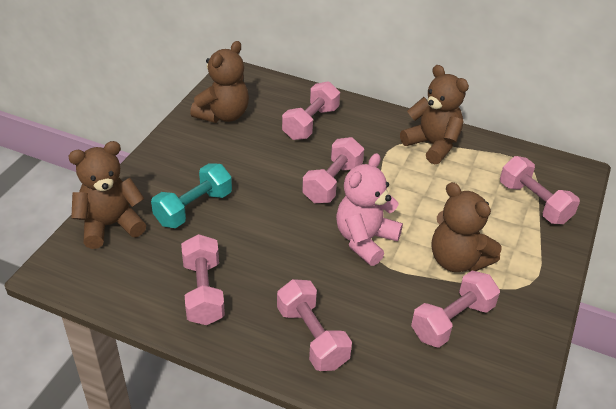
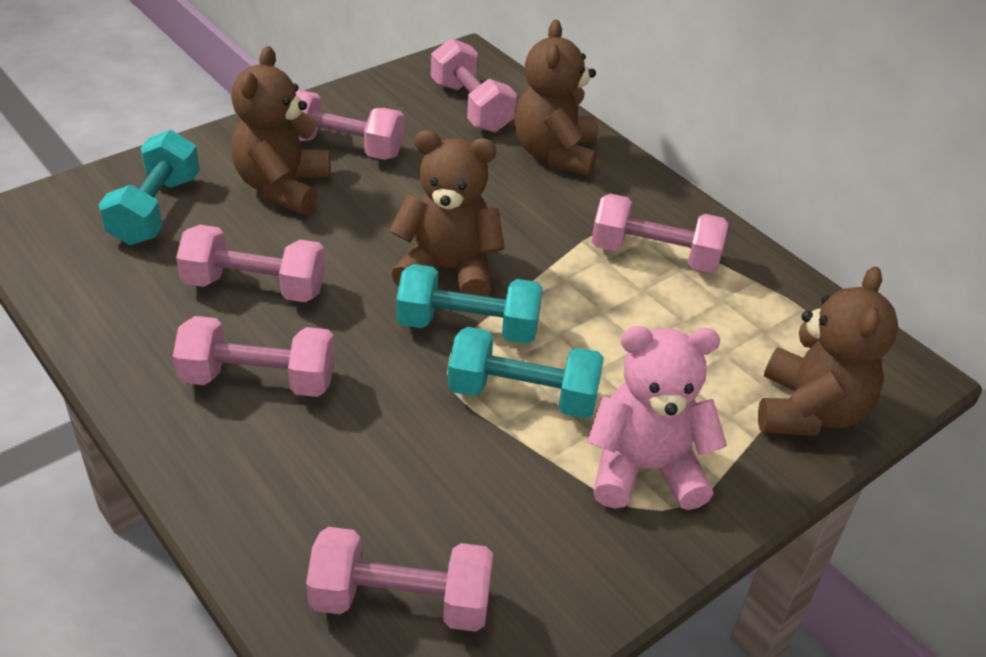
turquoise dumbbell: 1 -> 3

